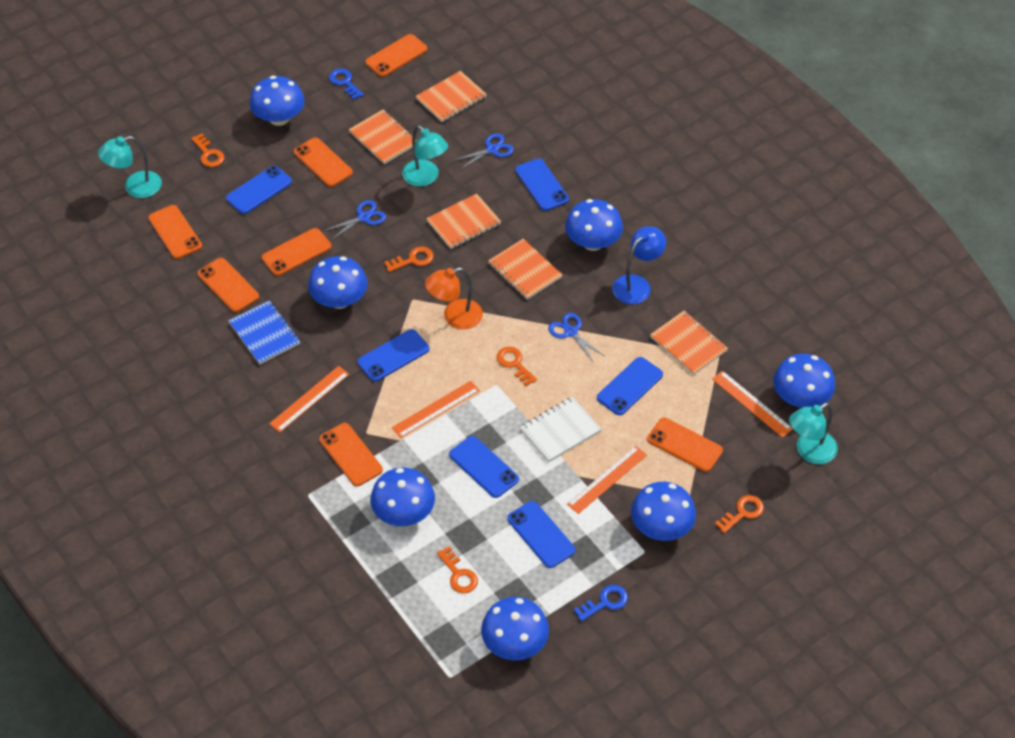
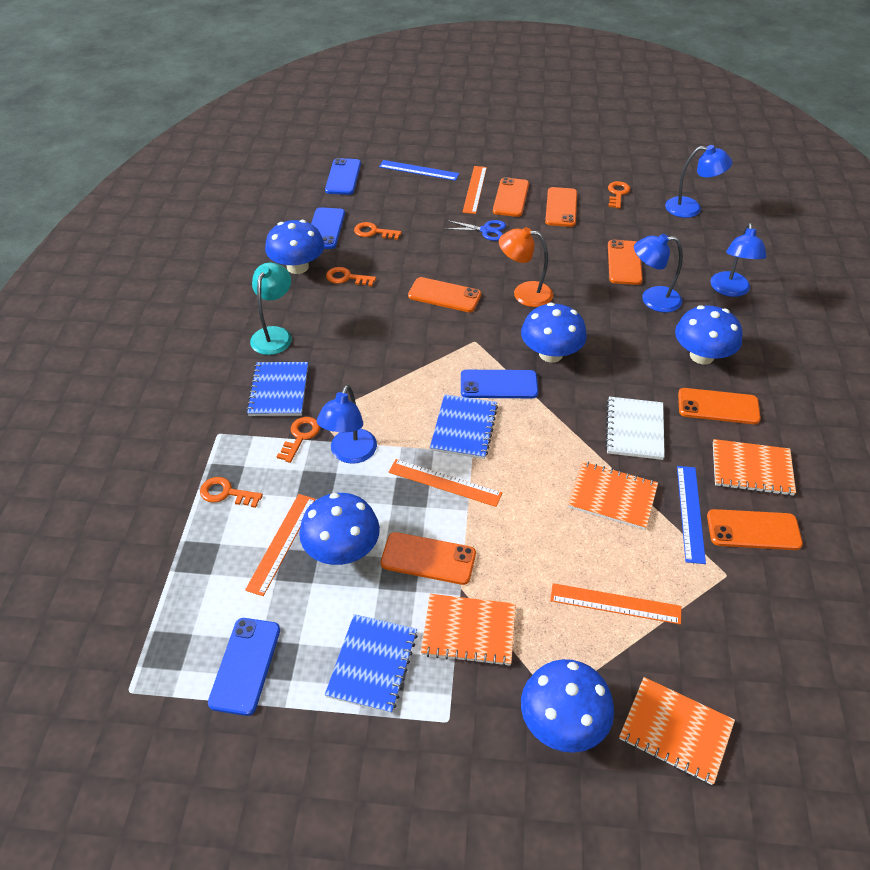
blue key: 2 -> 0
blue lamp: 1 -> 4
blue mushroom: 7 -> 5
blue notebook: 1 -> 3
blue phone: 6 -> 4
blue ruler: 0 -> 2
blue scissors: 3 -> 1
orange notebook: 5 -> 4
turquoise lamp: 3 -> 1

